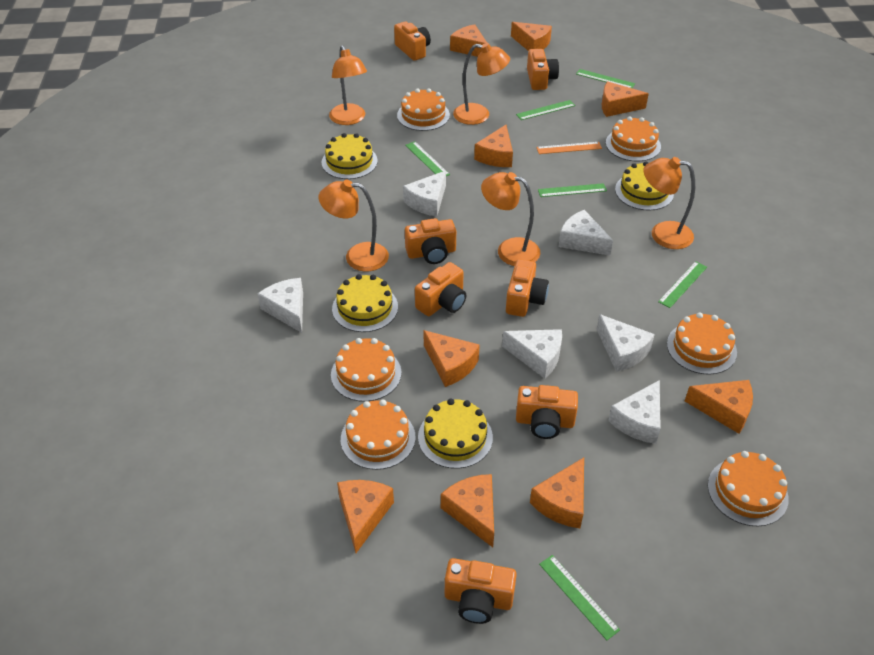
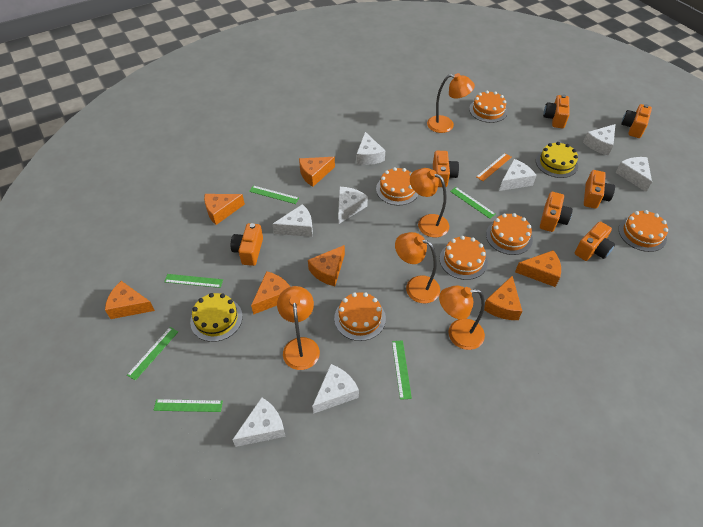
orange cheese: 9 -> 7
white cheese: 6 -> 8
yellow cake: 4 -> 2

